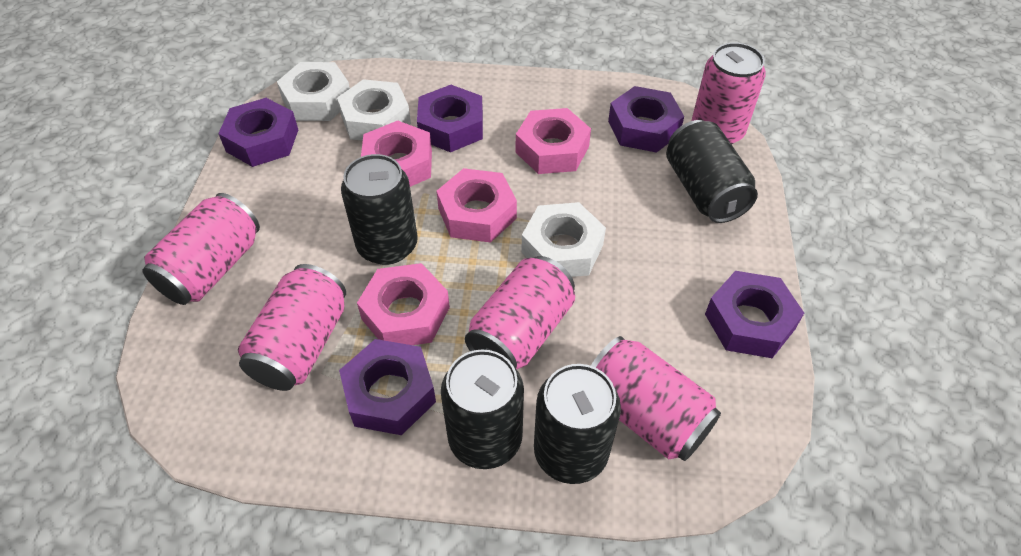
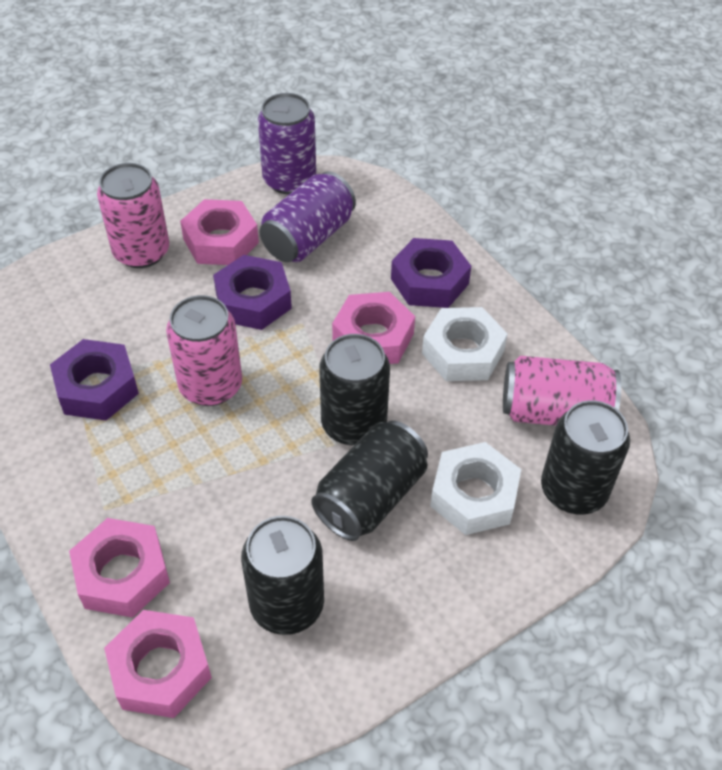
pink can: 5 -> 3
purple can: 0 -> 2
purple nut: 5 -> 3
white nut: 3 -> 2

